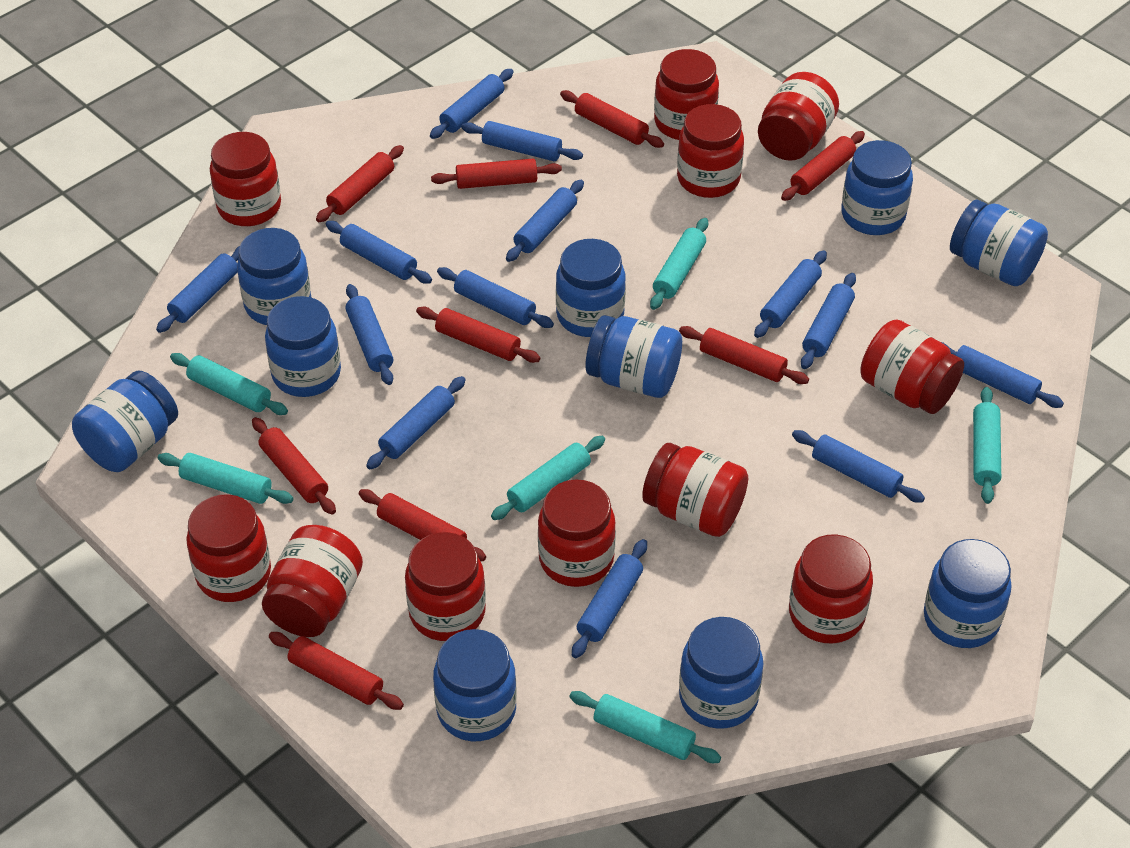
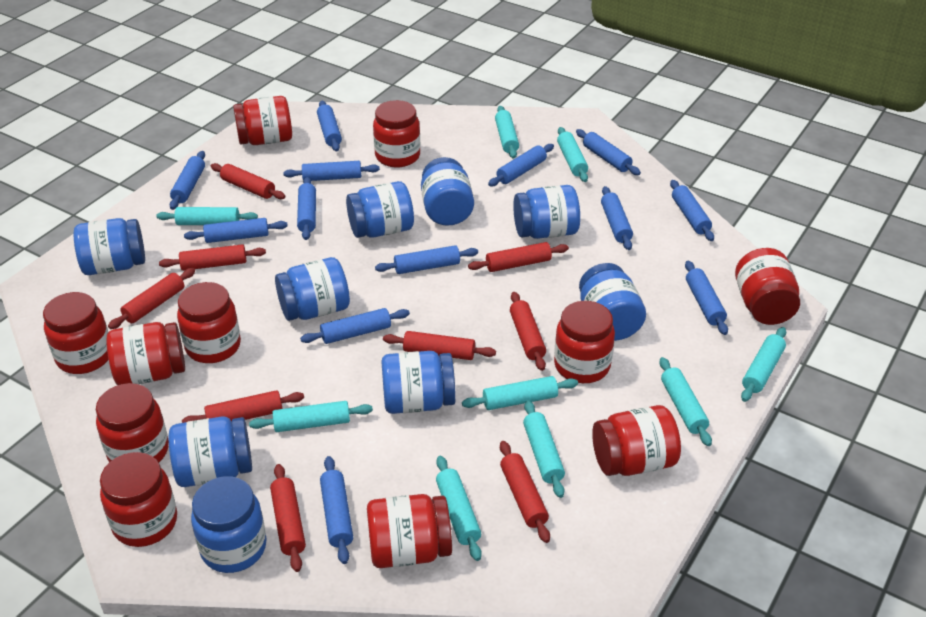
blue jar: 10 -> 9
turquoise rolling pin: 6 -> 9

